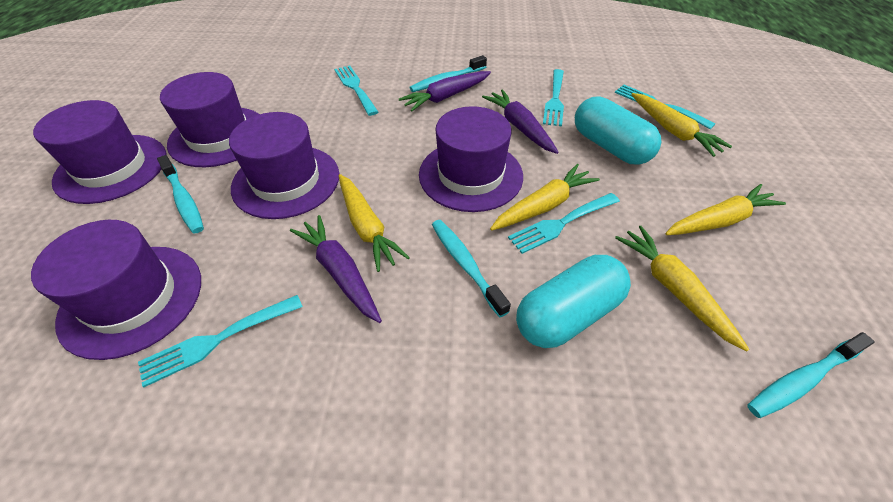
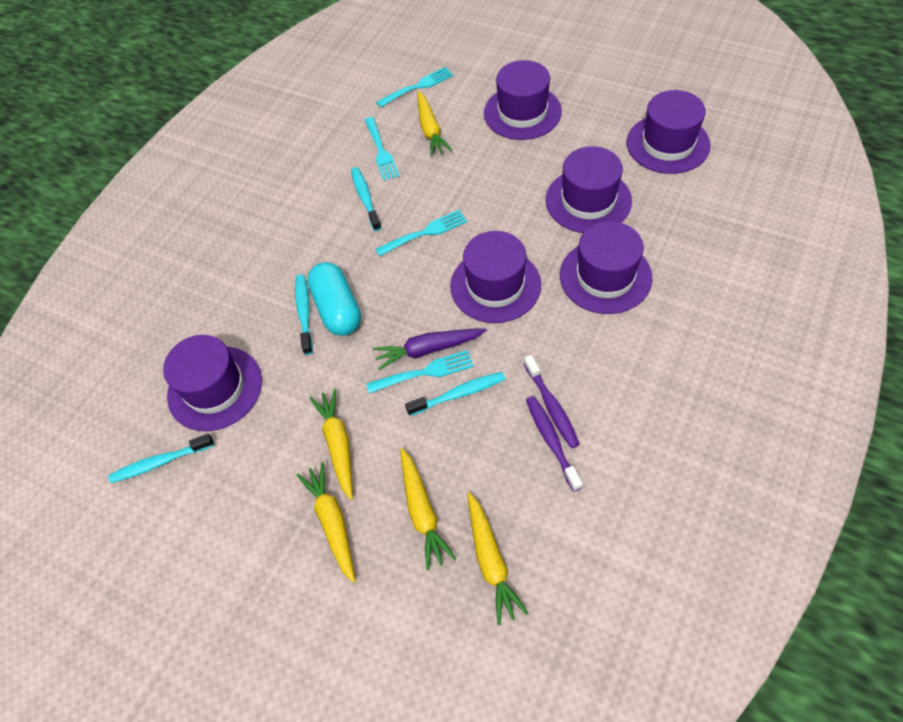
purple carrot: 3 -> 1
purple hat: 5 -> 6
purple toothbrush: 0 -> 2
turquoise capsule: 2 -> 1
turquoise fork: 5 -> 4

